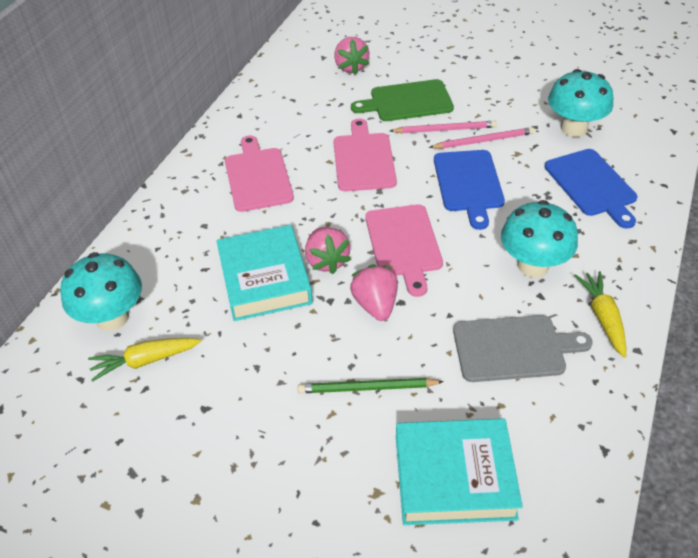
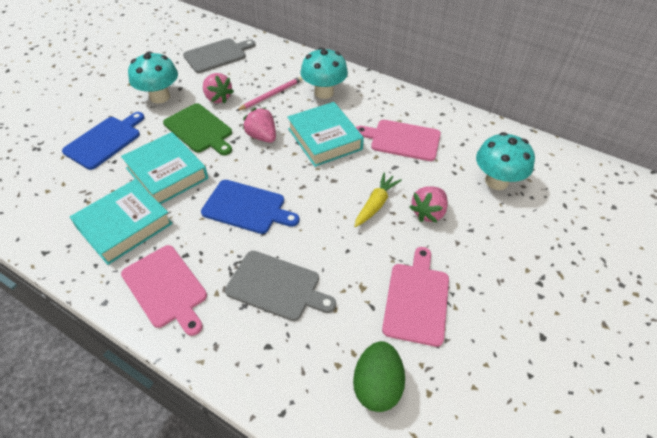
green egg: 0 -> 1
green pencil: 1 -> 0
grey cutting board: 1 -> 2
pink pencil: 2 -> 1
turquoise book: 2 -> 3
yellow carrot: 2 -> 1

